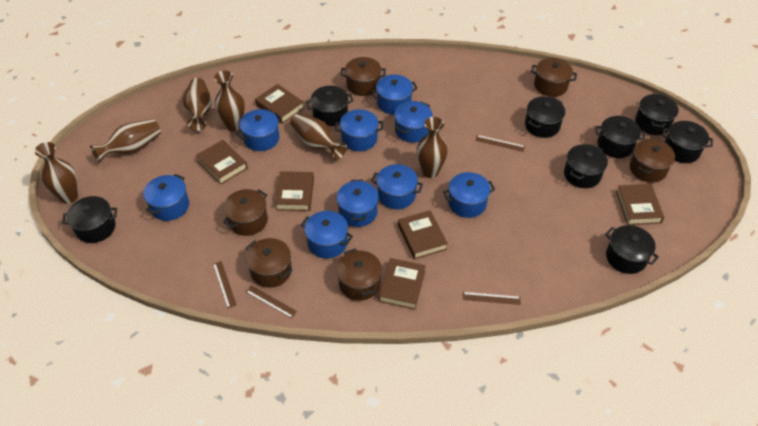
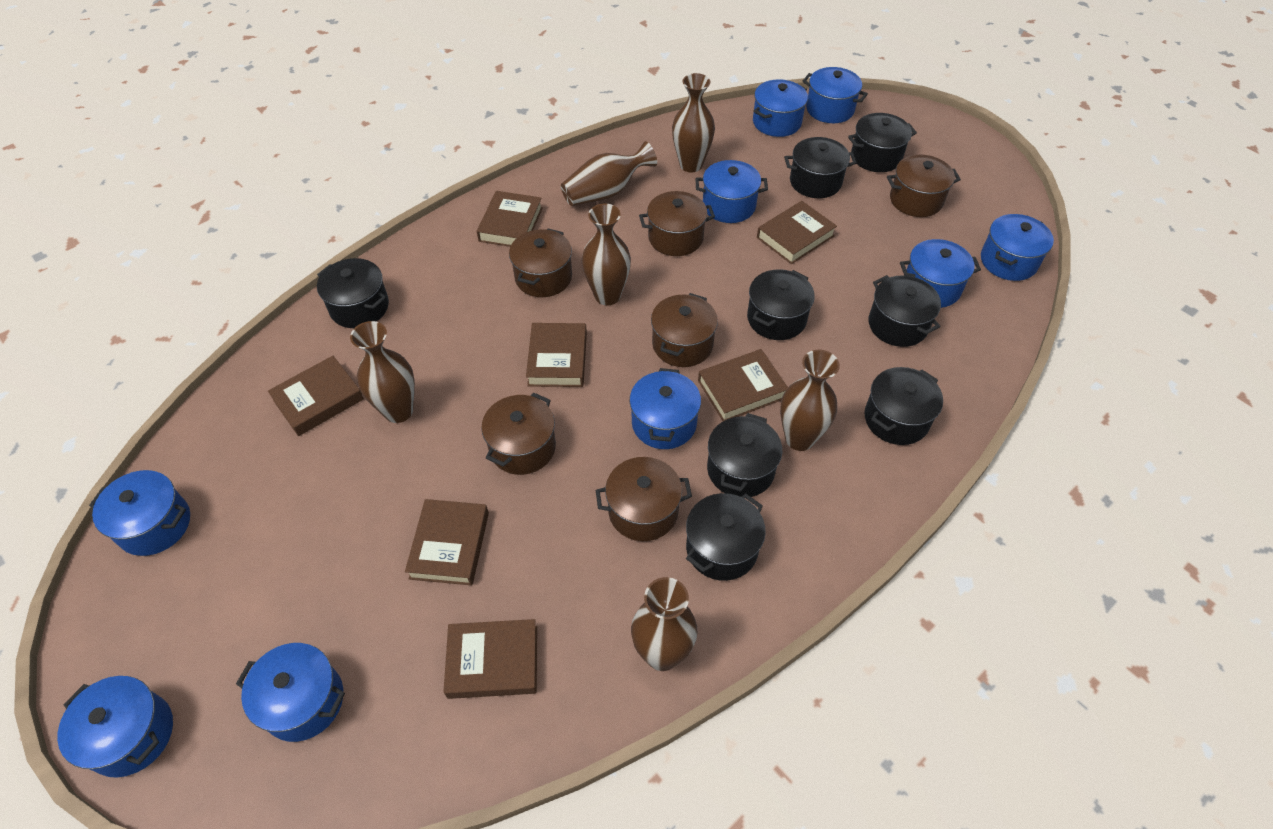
brown book: 6 -> 7
brown ruler: 4 -> 0

